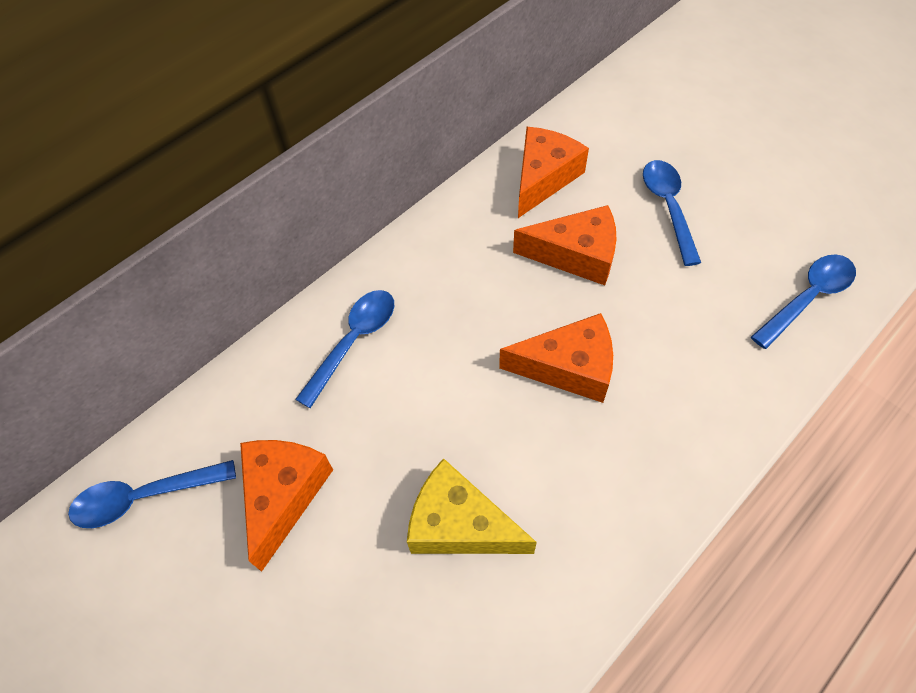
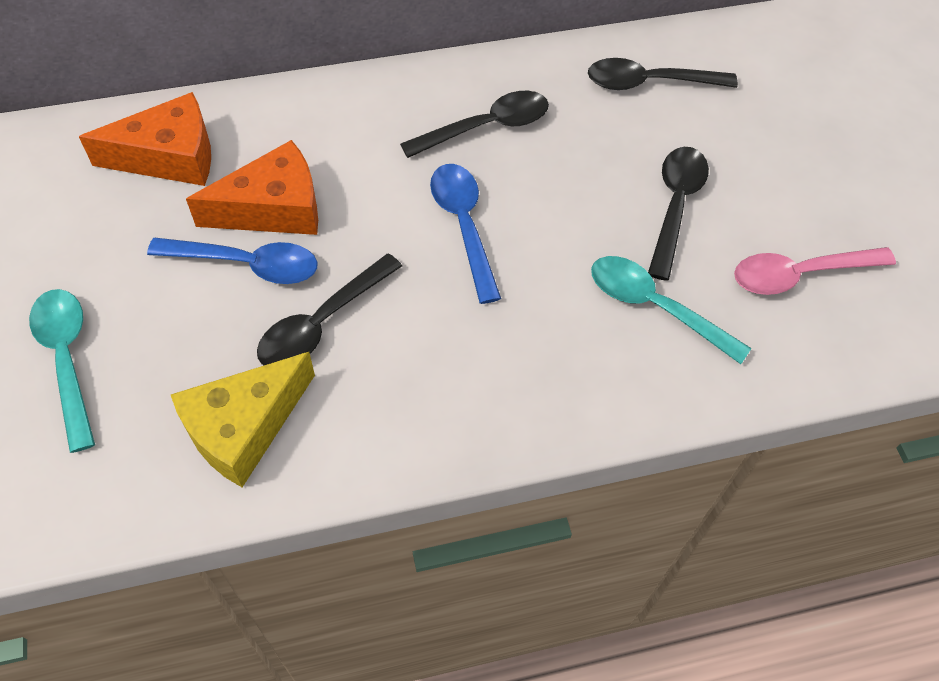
black spoon: 0 -> 4
blue spoon: 4 -> 2
orange cheese: 4 -> 2
pink spoon: 0 -> 1
turquoise spoon: 0 -> 2

